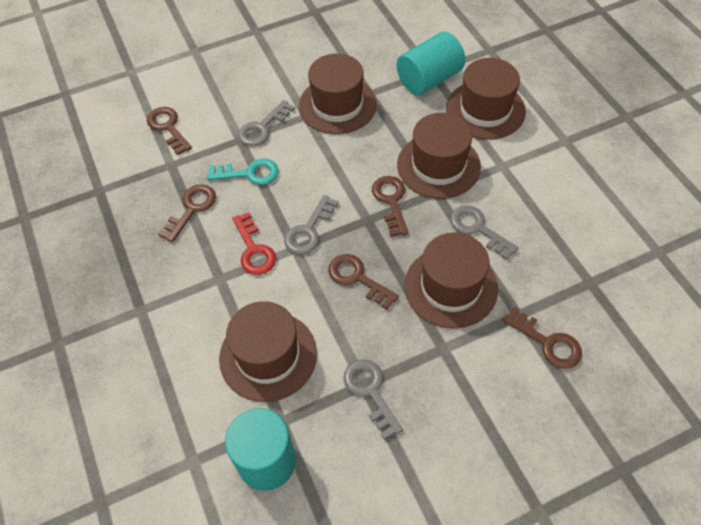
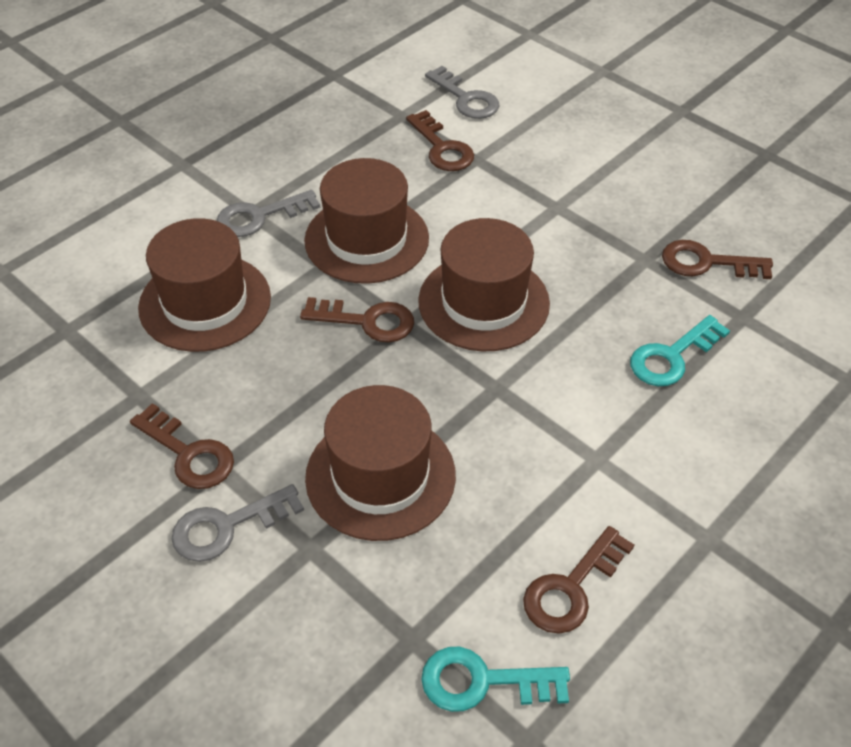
brown hat: 5 -> 4
grey key: 4 -> 3
red key: 1 -> 0
turquoise cylinder: 2 -> 0
turquoise key: 1 -> 2

